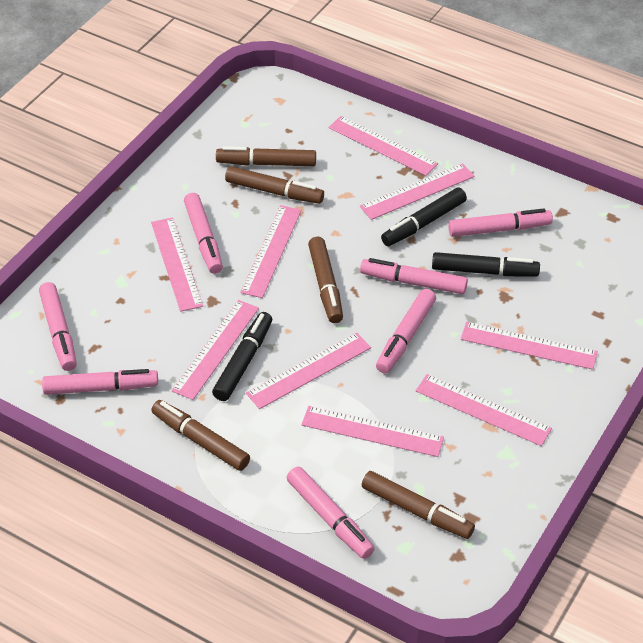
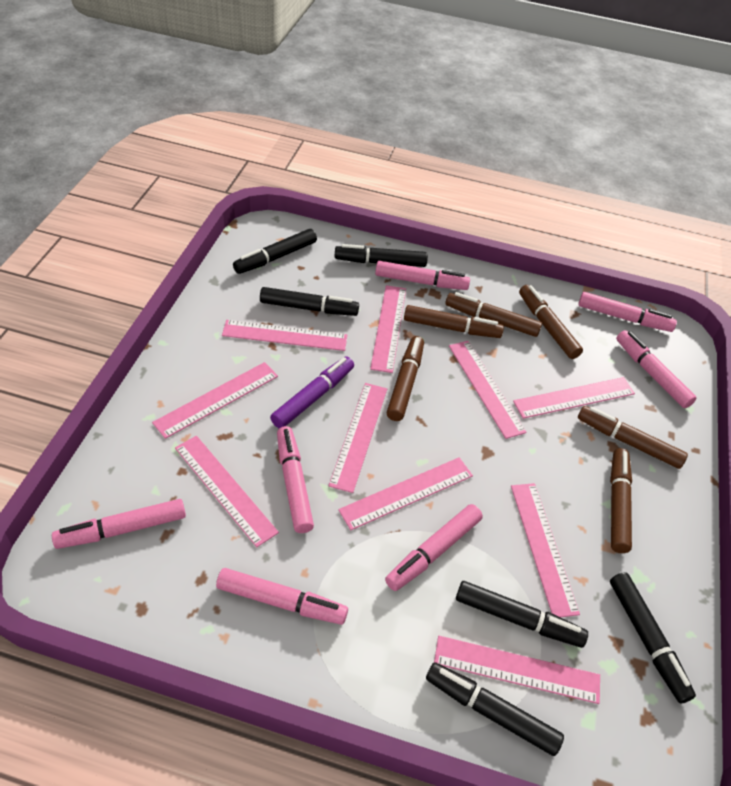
black marker: 3 -> 6
brown marker: 5 -> 6
pink ruler: 9 -> 10
purple marker: 0 -> 1

